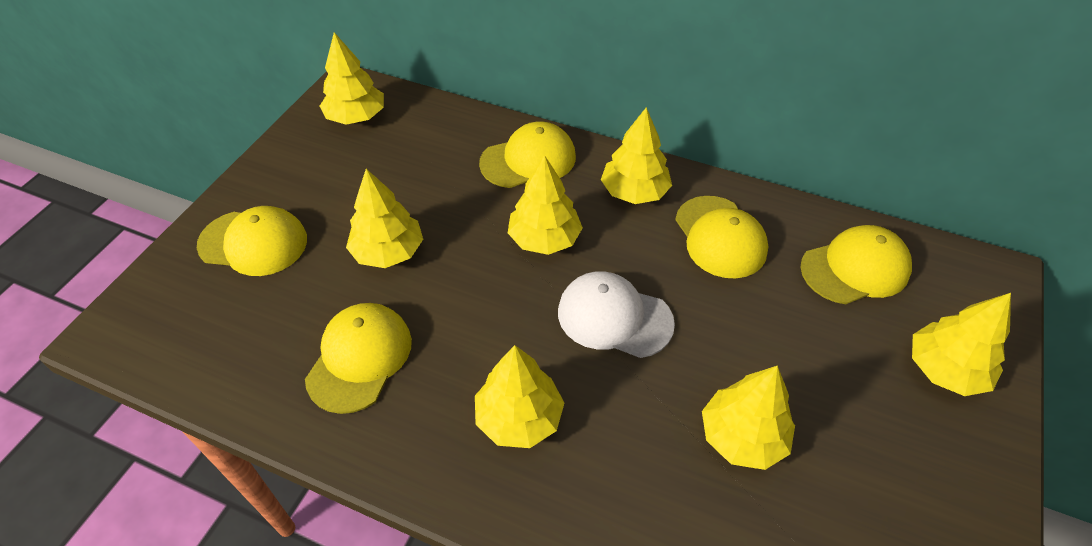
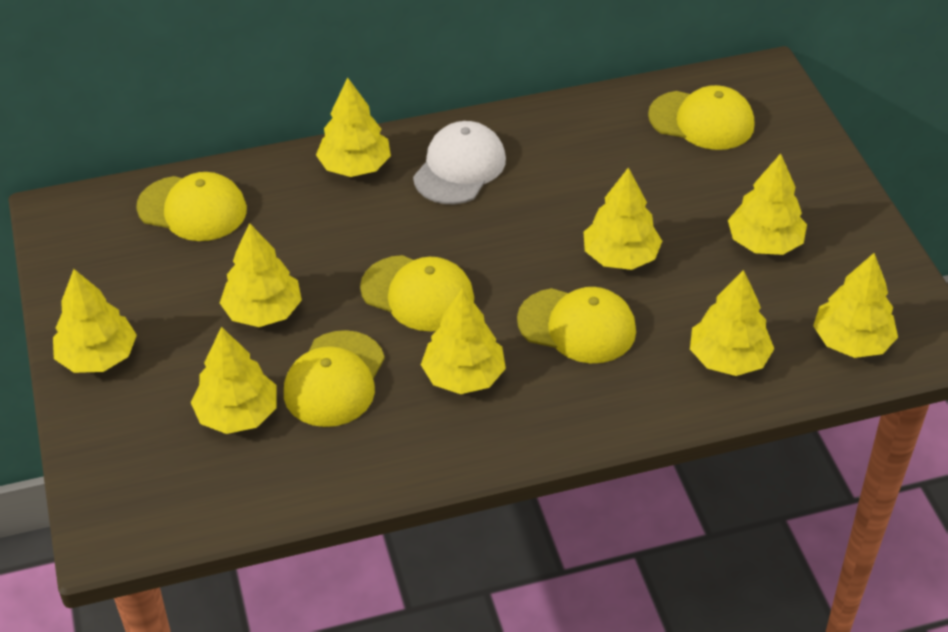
yellow tree: 7 -> 9

